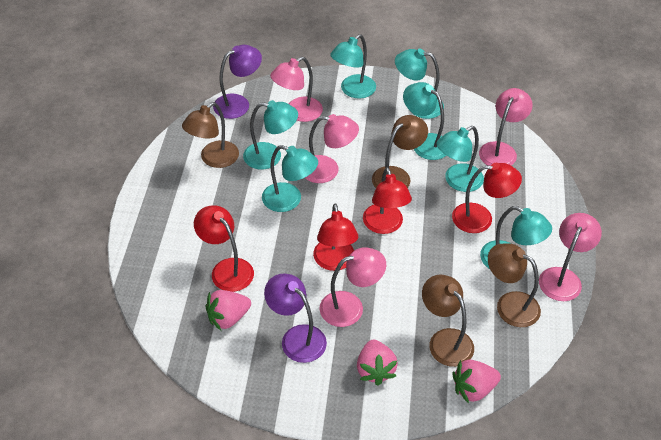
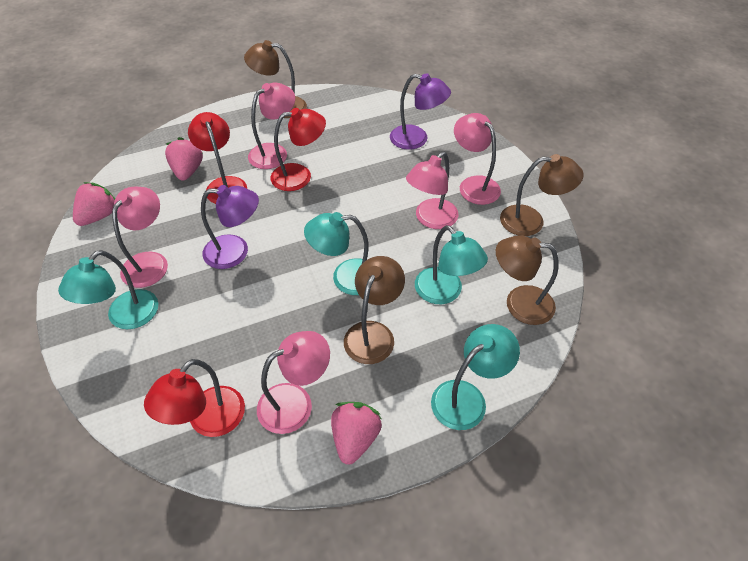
red lamp: 4 -> 3
turquoise lamp: 7 -> 4

